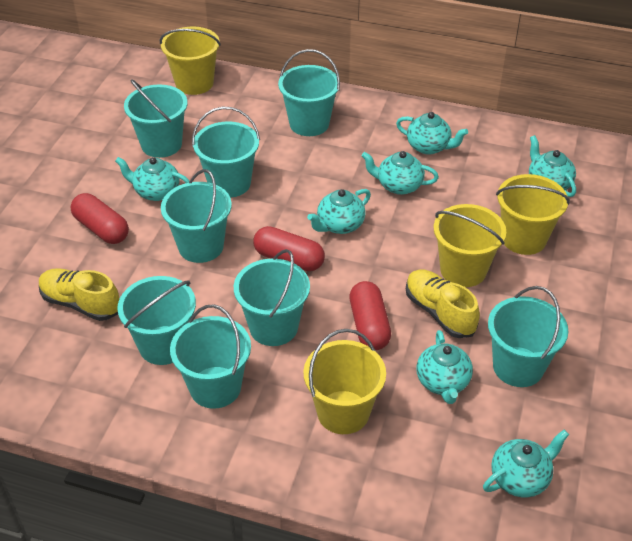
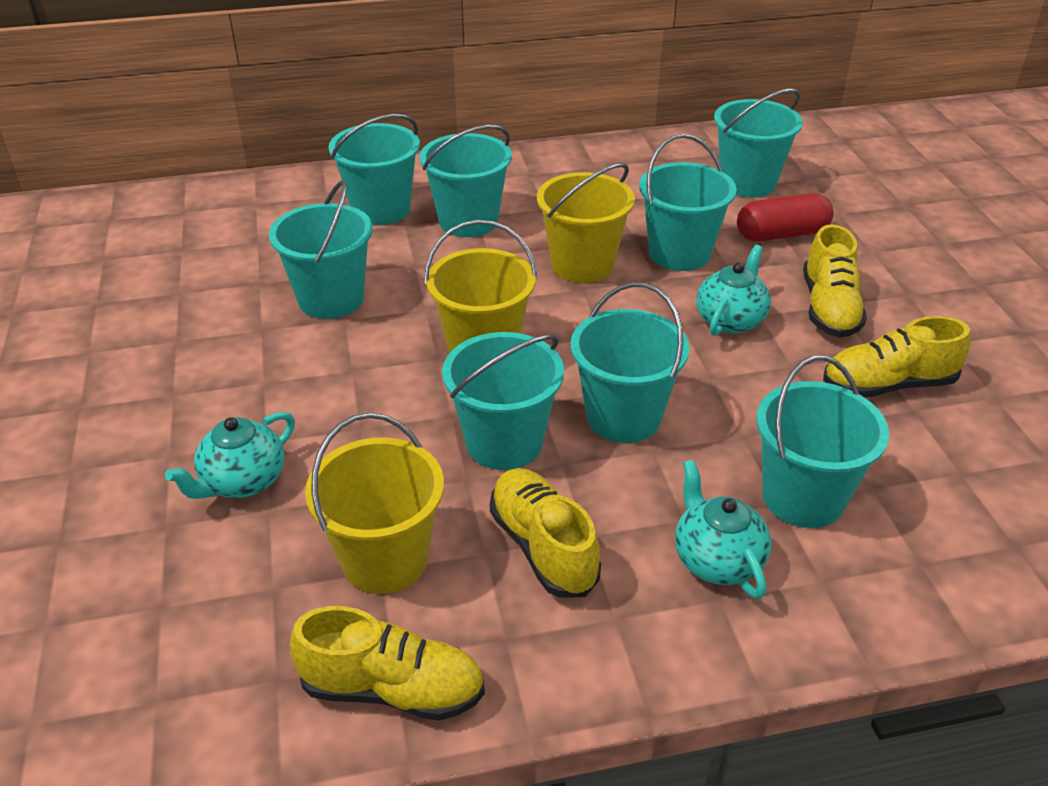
red capsule: 3 -> 1
turquoise teapot: 7 -> 3
yellow bucket: 4 -> 3
yellow shoe: 2 -> 4

